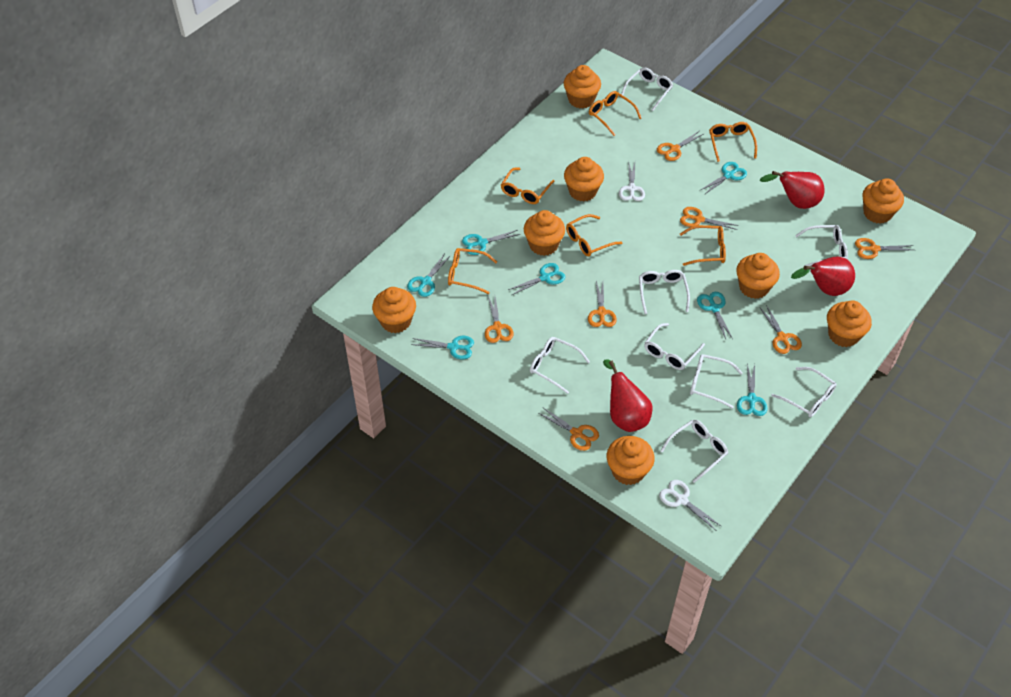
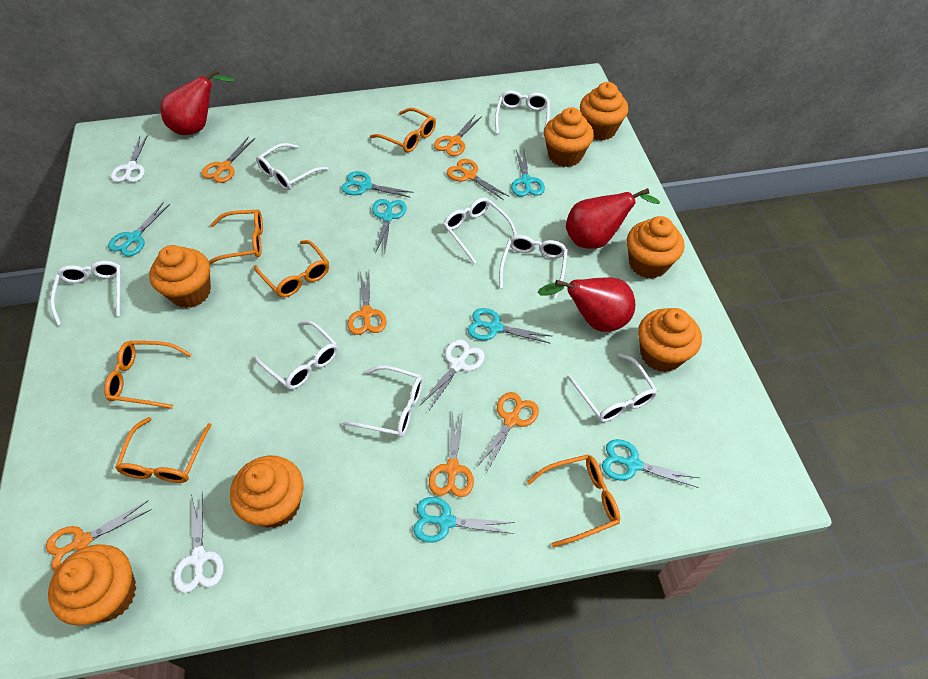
orange cupcake: 8 -> 7
white scissors: 2 -> 3

